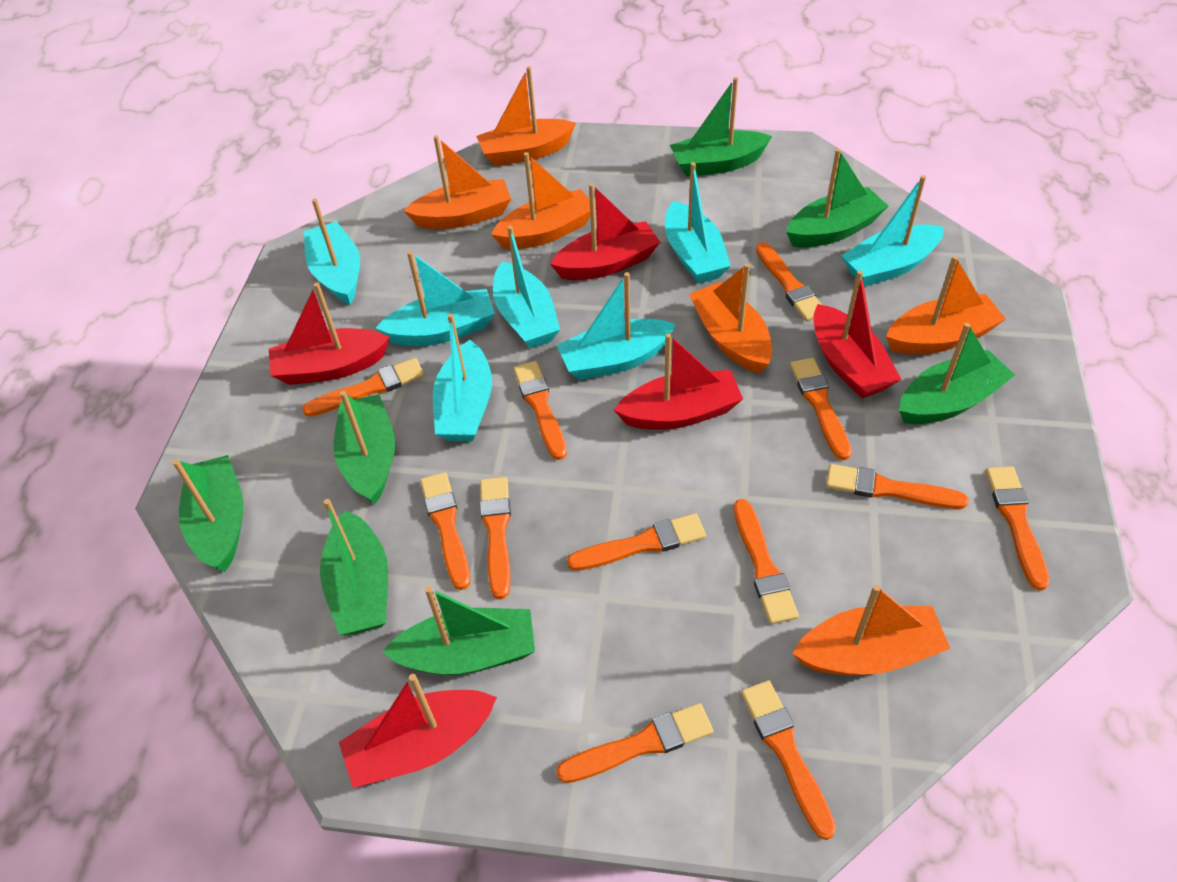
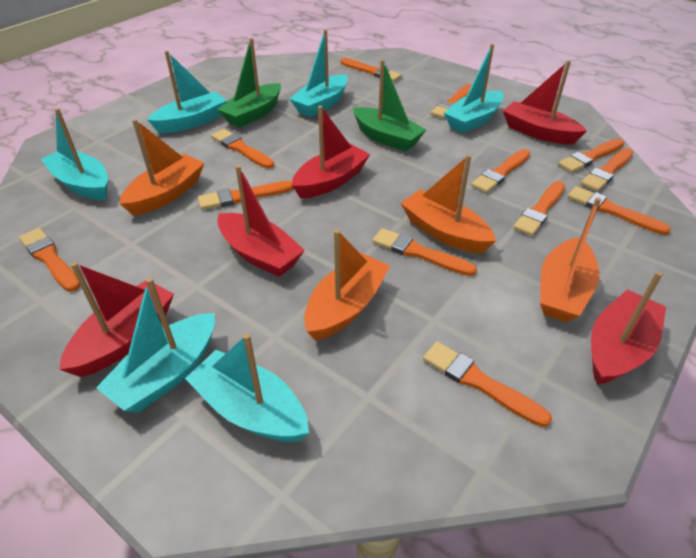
green boat: 7 -> 2
orange boat: 6 -> 4
turquoise boat: 7 -> 6

